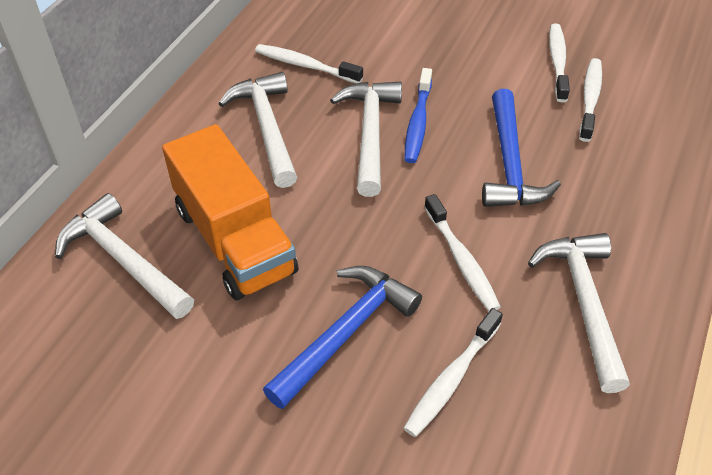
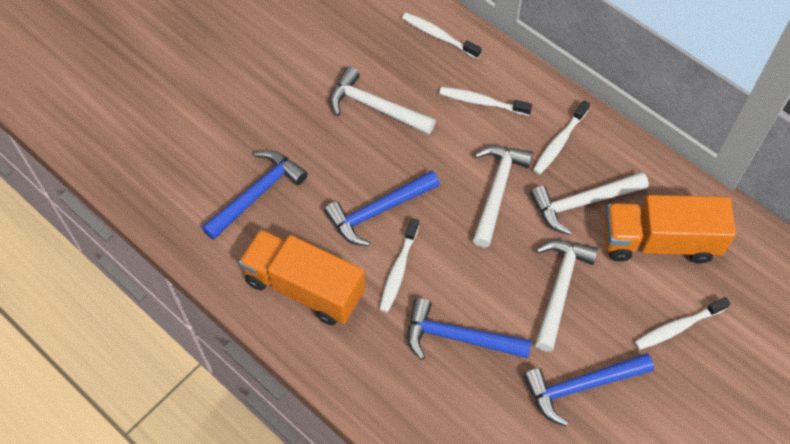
blue hammer: 2 -> 4
blue toothbrush: 1 -> 0
orange truck: 1 -> 2

